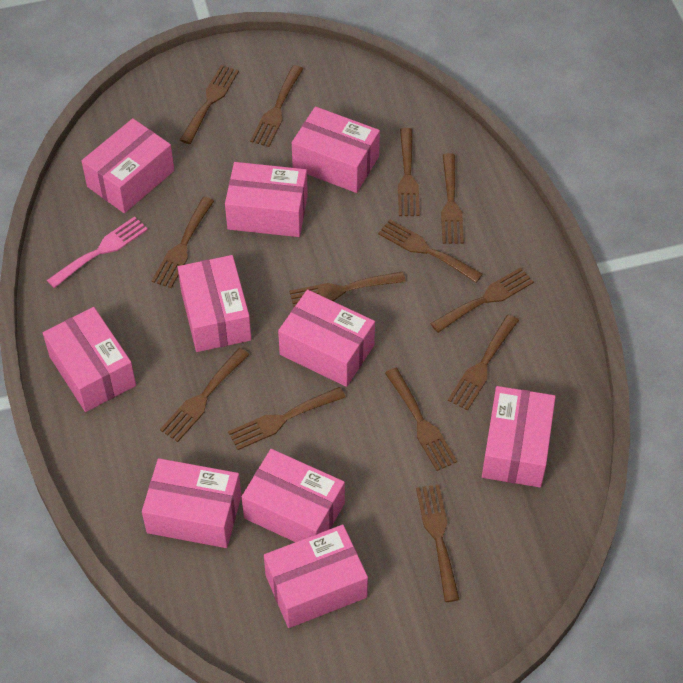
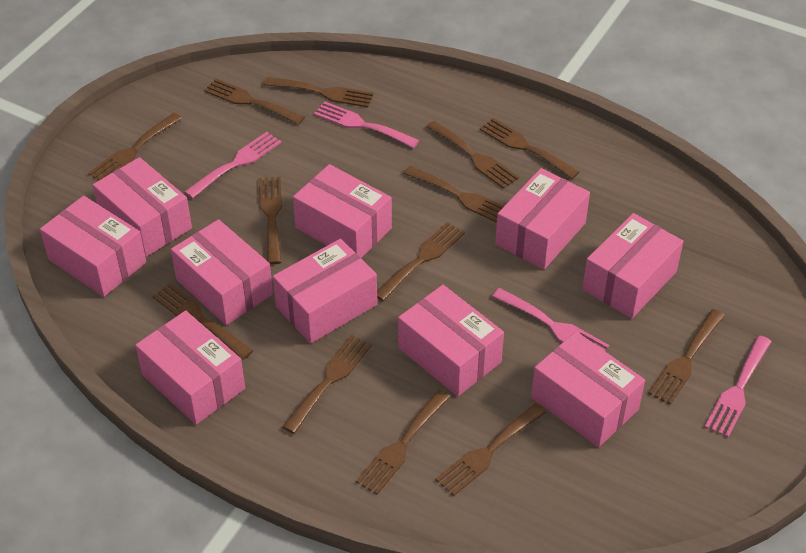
pink fork: 1 -> 4

